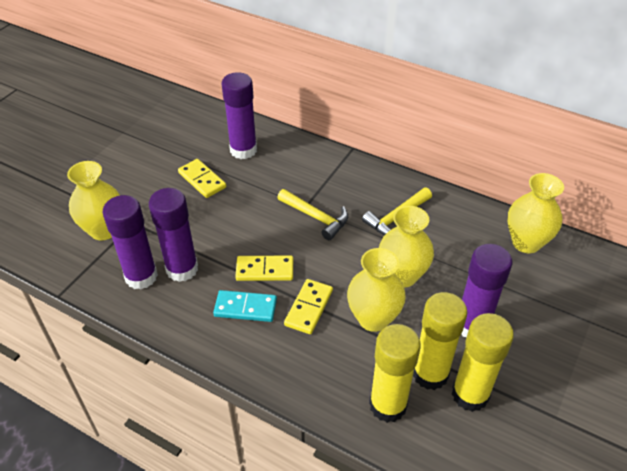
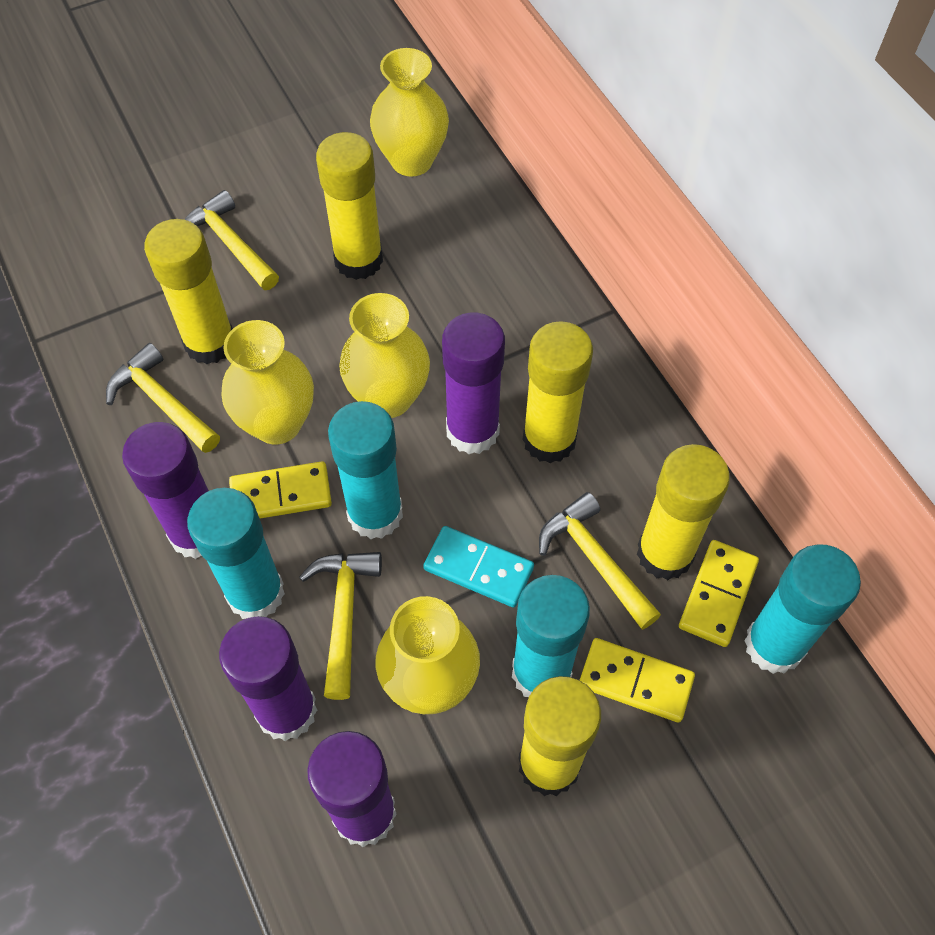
turquoise glue stick: 0 -> 4
yellow glue stick: 3 -> 5
yellow hammer: 2 -> 4

